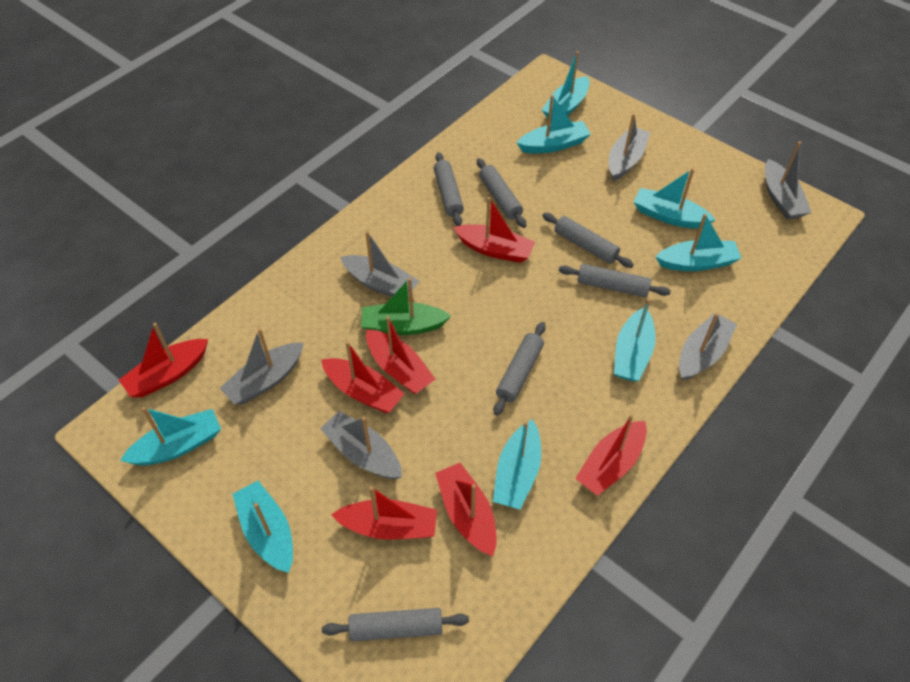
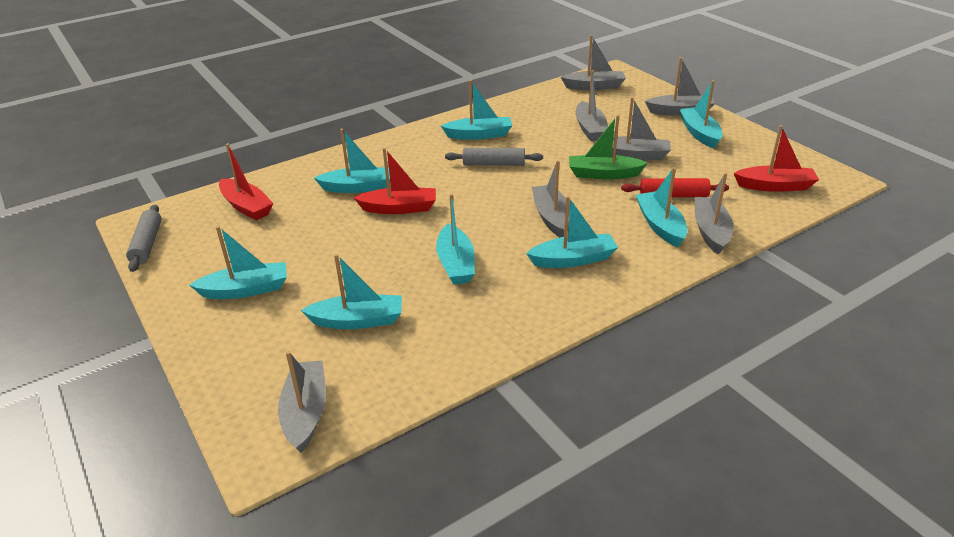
grey boat: 6 -> 7
grey rolling pin: 6 -> 2
red boat: 7 -> 3
red rolling pin: 0 -> 1

